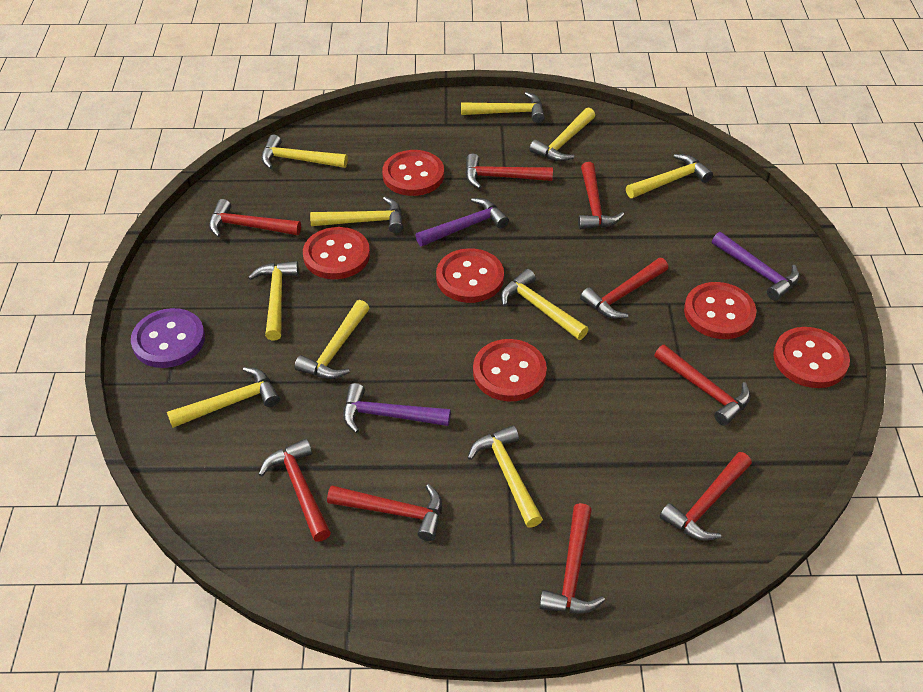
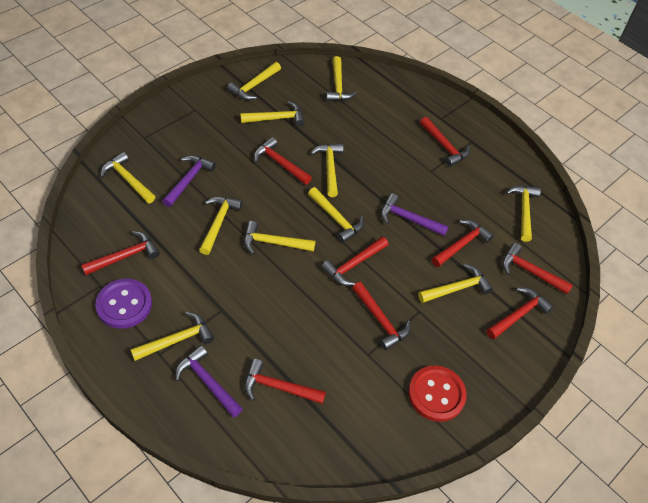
red button: 6 -> 1
yellow hammer: 10 -> 11

